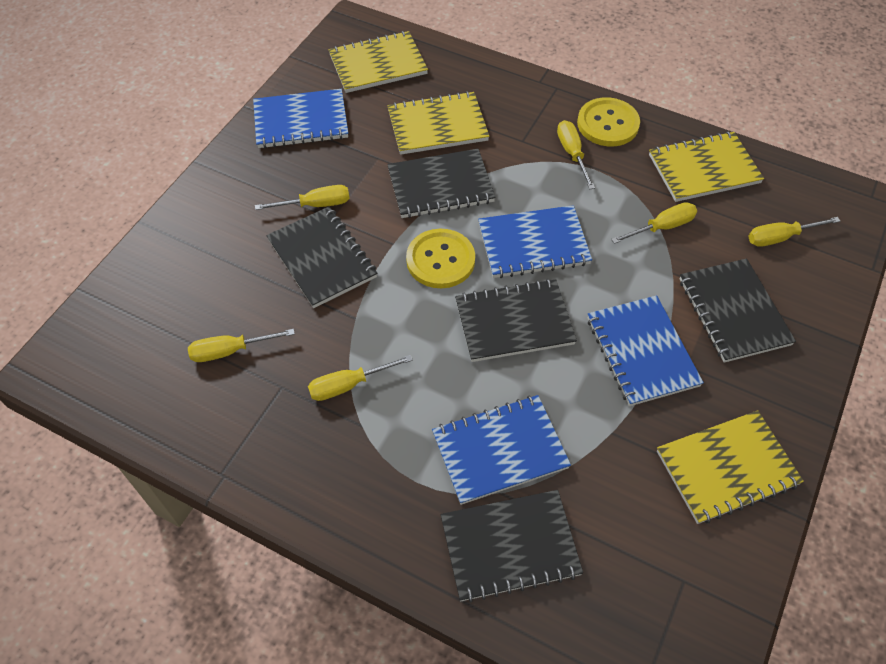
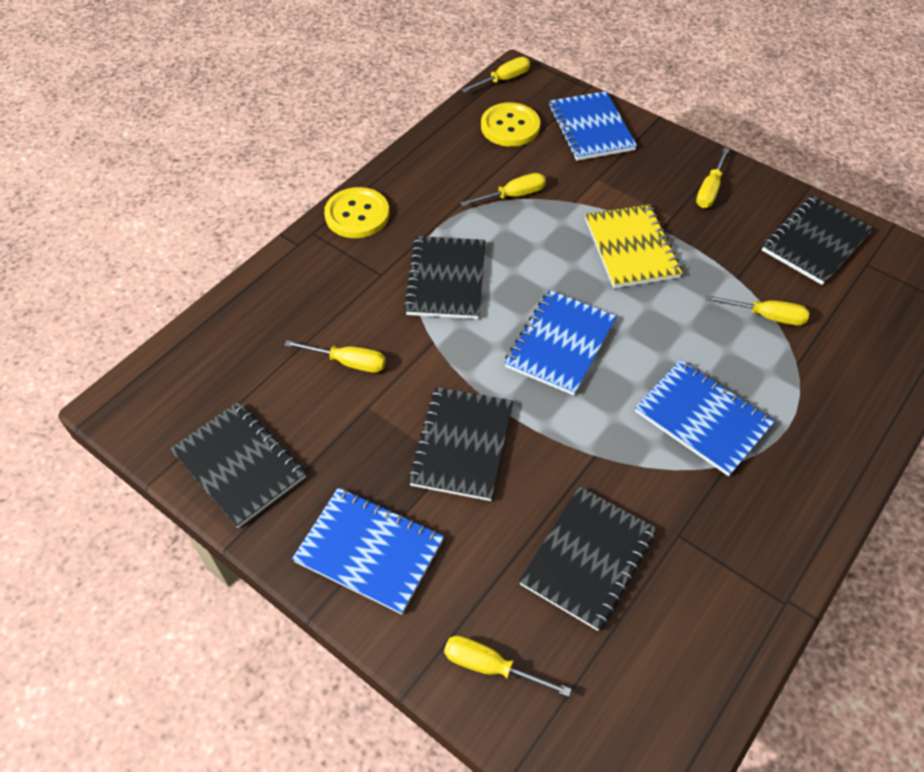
yellow notebook: 4 -> 1

